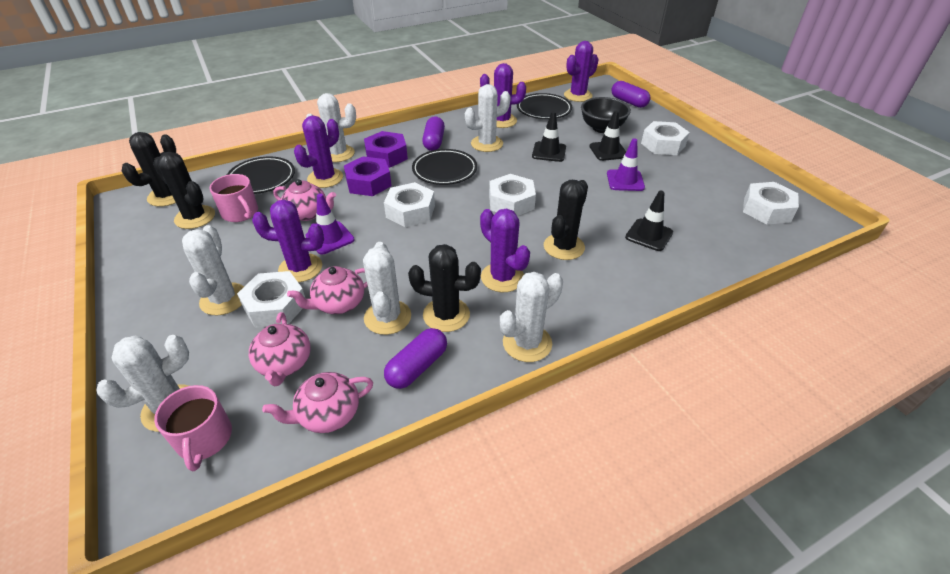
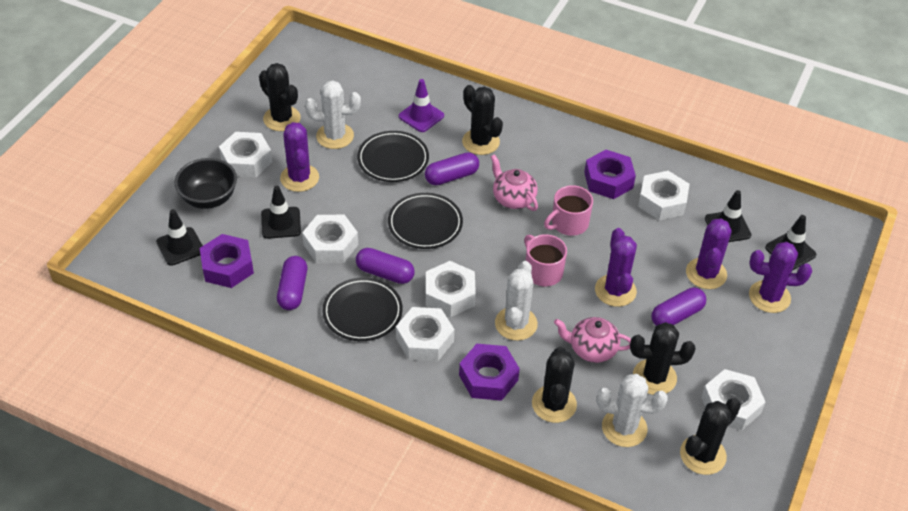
black cactus: 4 -> 5
black traffic cone: 3 -> 4
pink teapot: 4 -> 2
purple cactus: 5 -> 4
purple capsule: 3 -> 4
purple nut: 2 -> 3
purple traffic cone: 2 -> 1
white cactus: 6 -> 3
white nut: 5 -> 6

